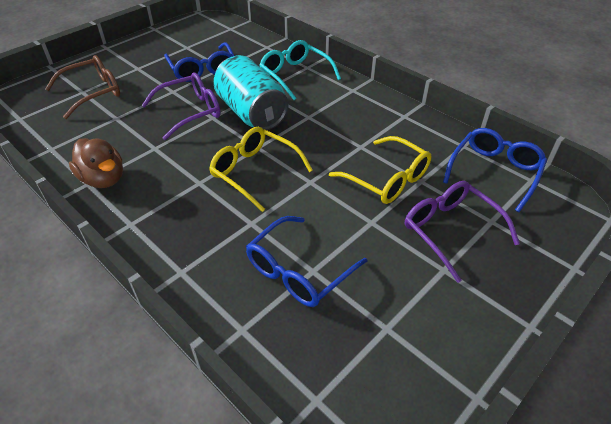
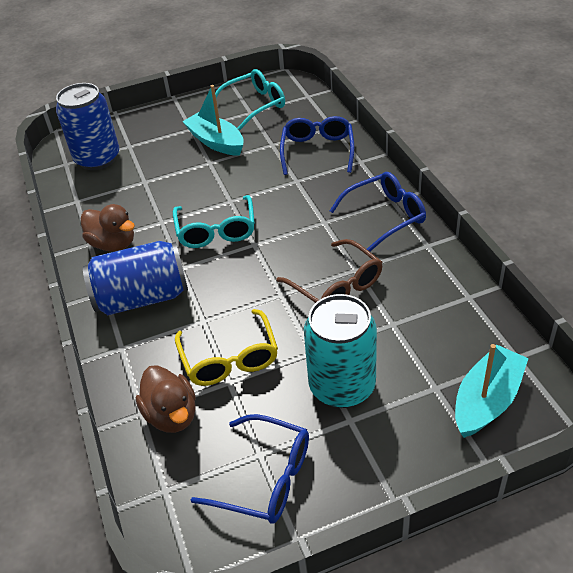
blue can: 0 -> 2
brown duck: 1 -> 2
purple glasses: 2 -> 0
turquoise boat: 0 -> 2
turquoise glasses: 1 -> 2
yellow glasses: 2 -> 1

